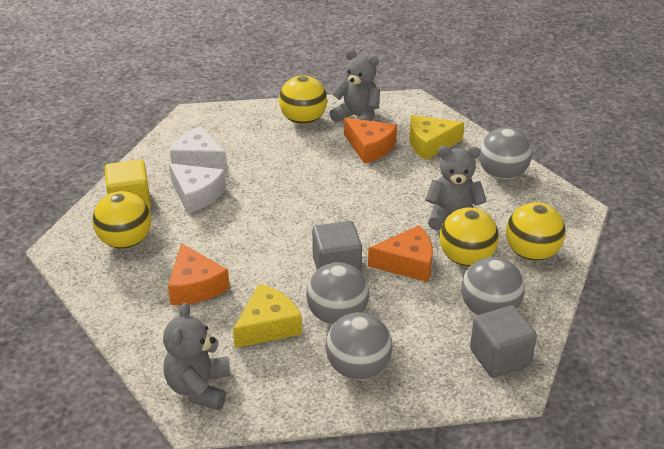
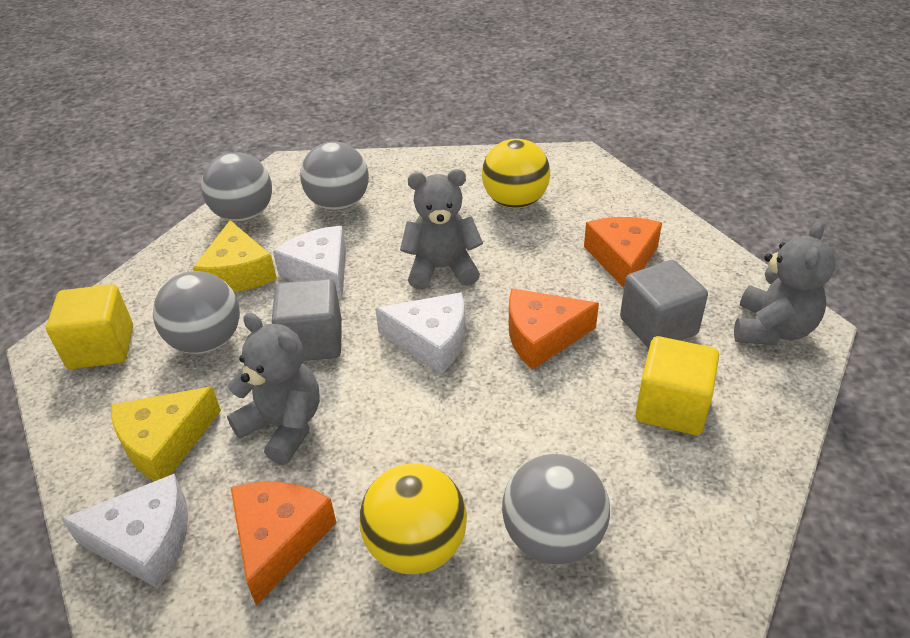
white cheese: 2 -> 3
yellow ball: 4 -> 2
yellow cube: 1 -> 2

